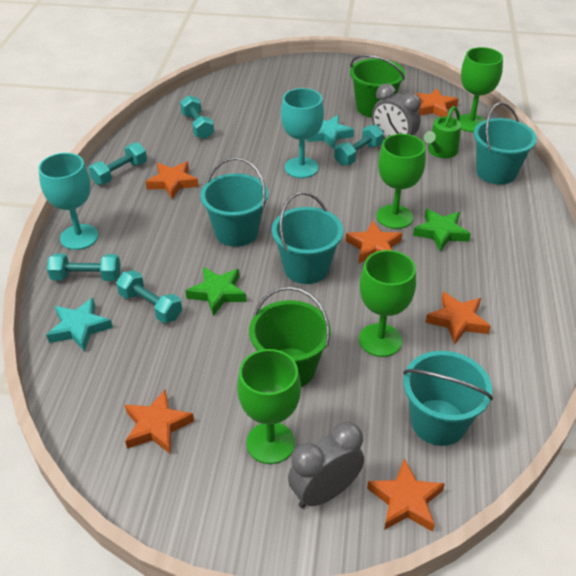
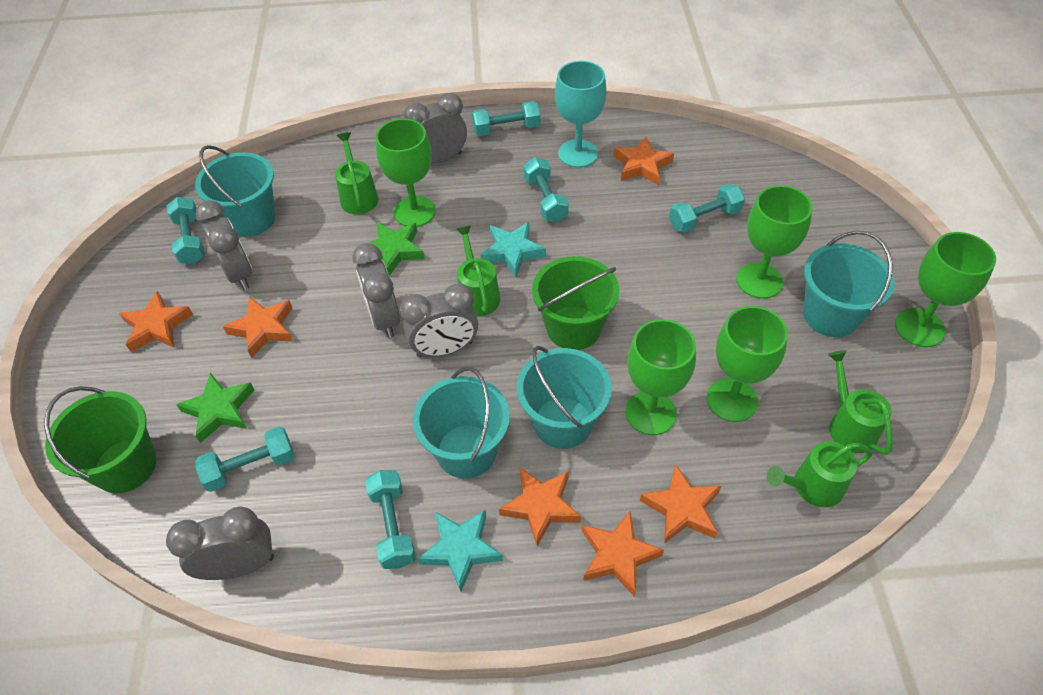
green goblet: 4 -> 5
green watering can: 1 -> 4
grey clock: 2 -> 5
turquoise dumbbell: 5 -> 6
turquoise goblet: 2 -> 1

